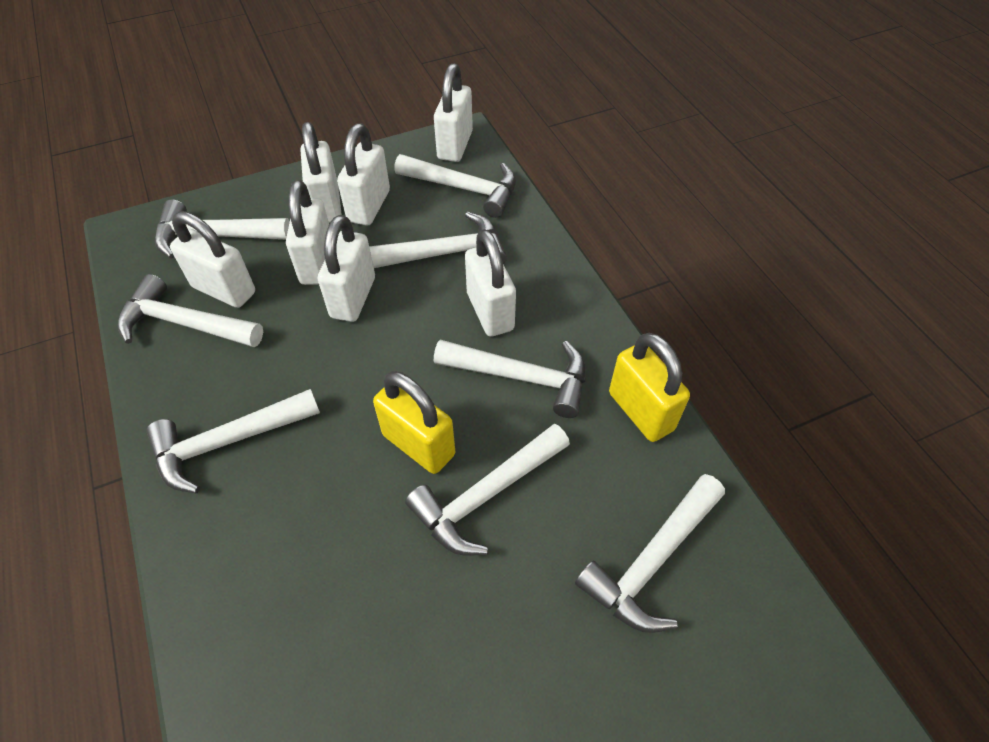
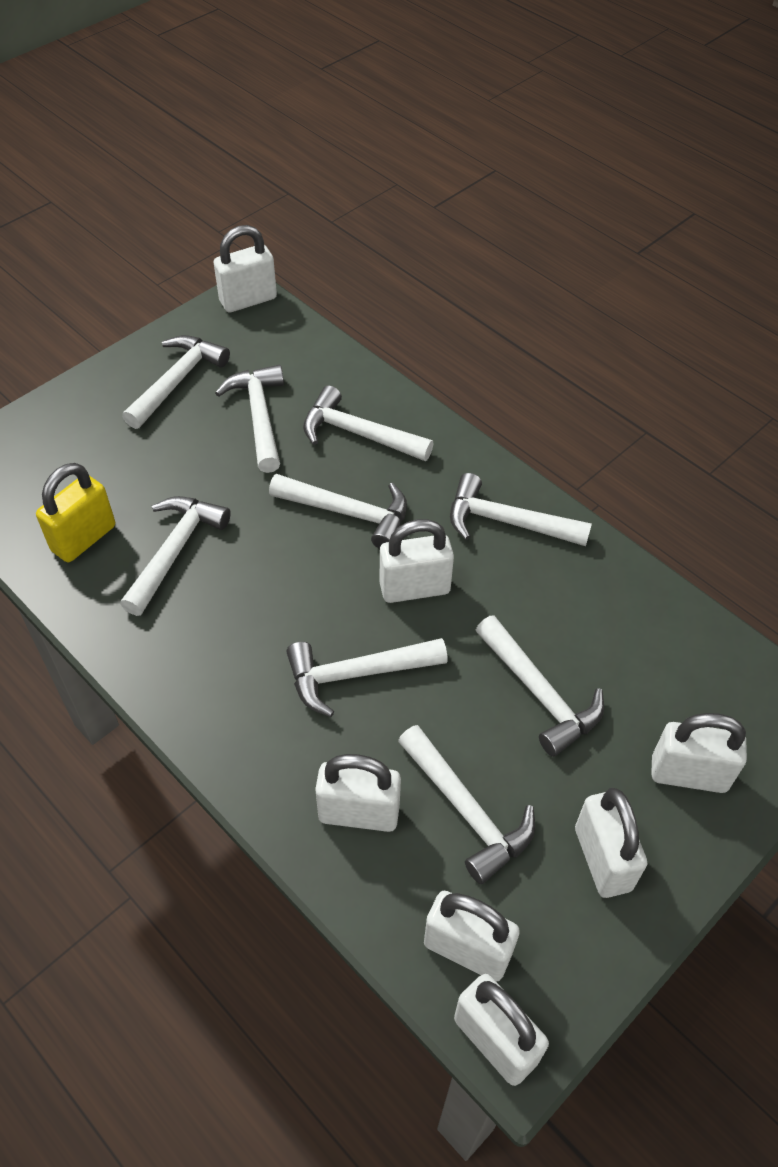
white hammer: 8 -> 9
yellow padlock: 2 -> 1

